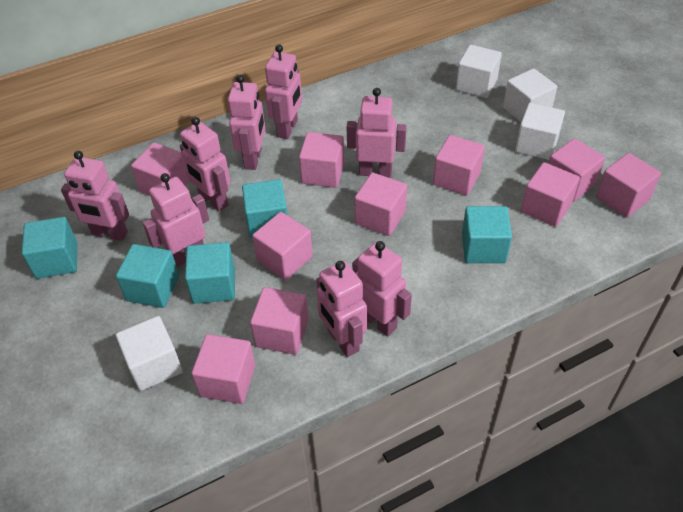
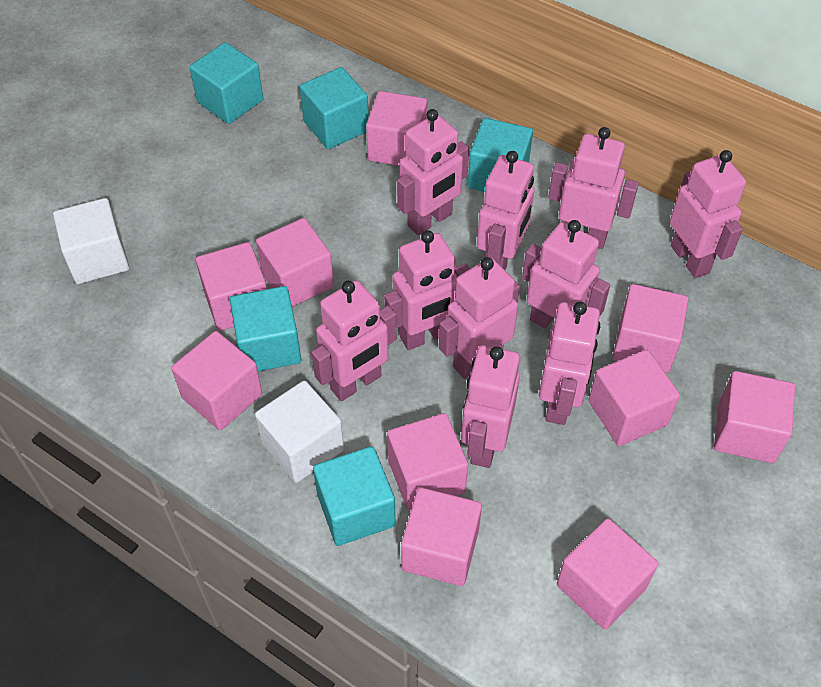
pink robot: 8 -> 10
white cube: 4 -> 2

